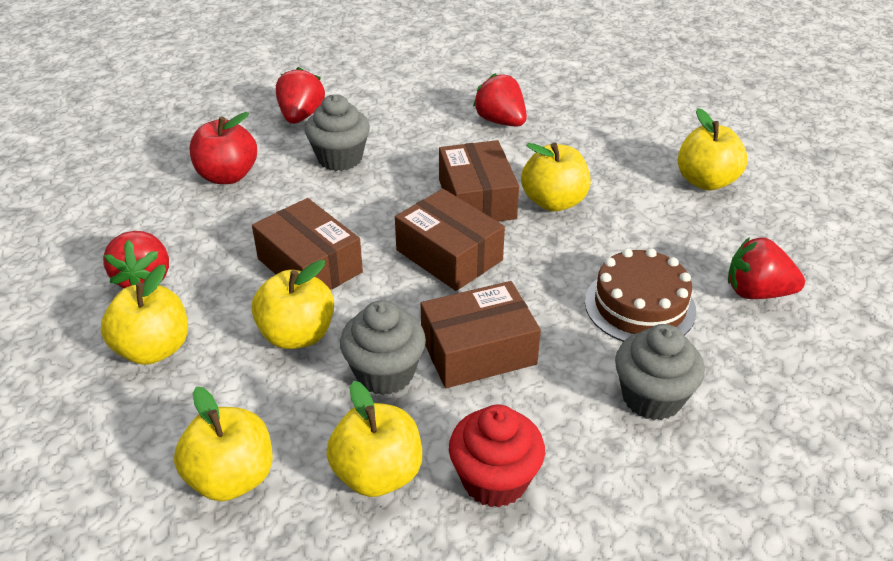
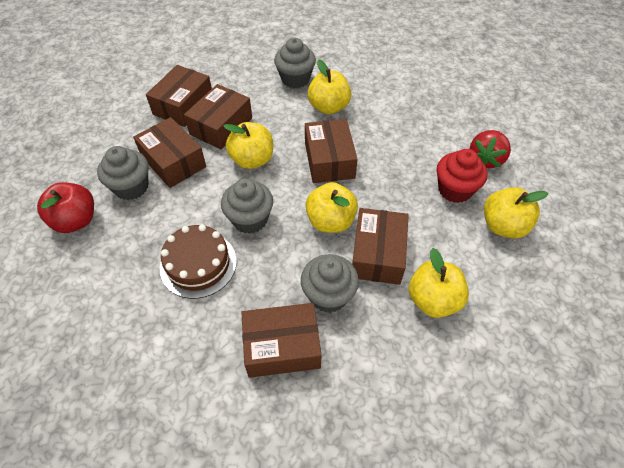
brown box: 4 -> 6
grey cupcake: 3 -> 4
red strawberry: 4 -> 1
yellow apple: 6 -> 5

